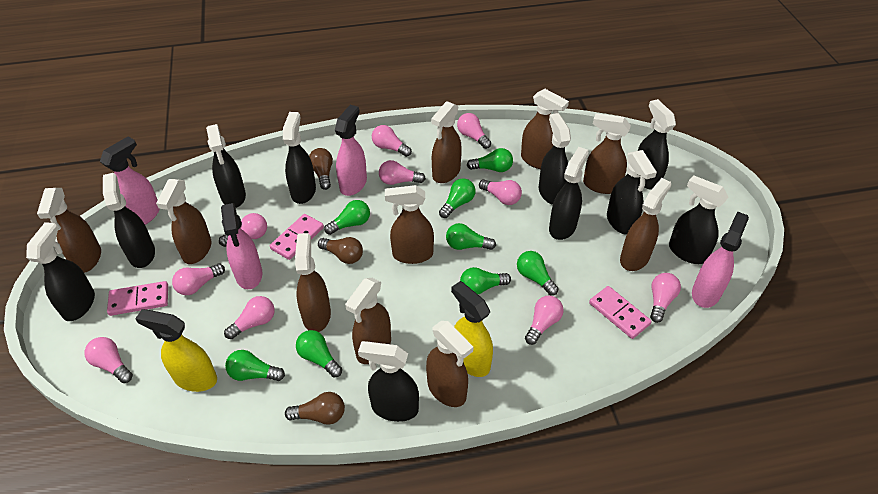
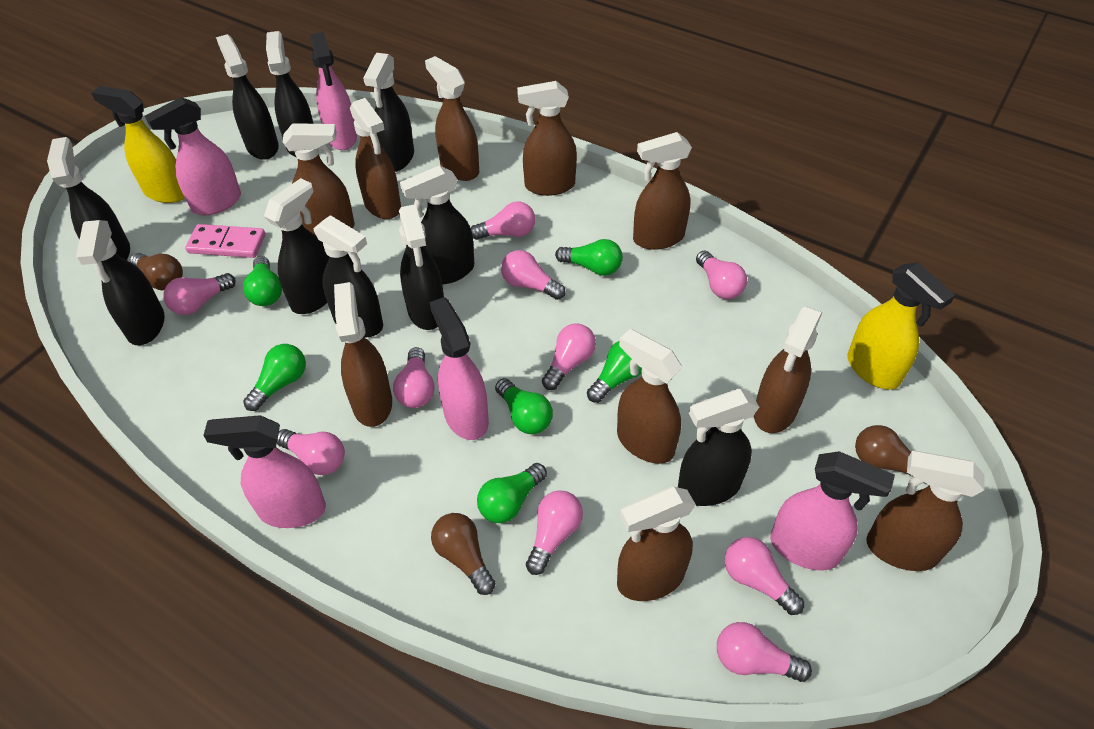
green light bulb: 8 -> 6
pink domino: 3 -> 1
pink spray bottle: 4 -> 5

